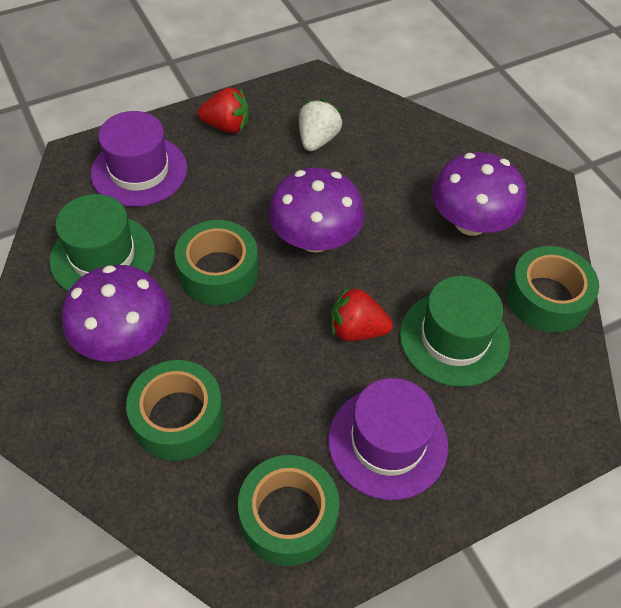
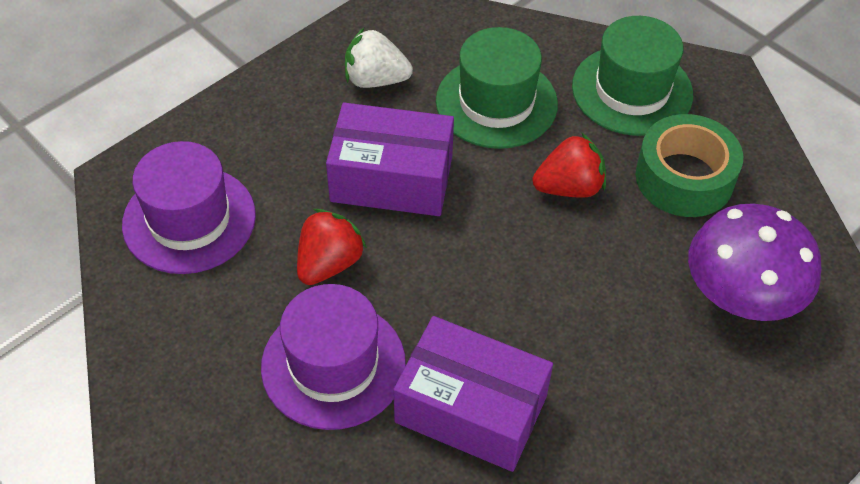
green tape: 4 -> 1
purple box: 0 -> 2
purple mushroom: 3 -> 1

